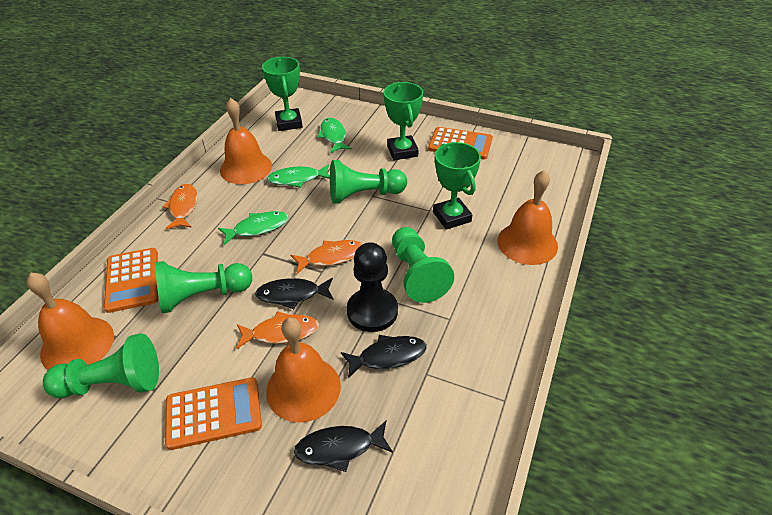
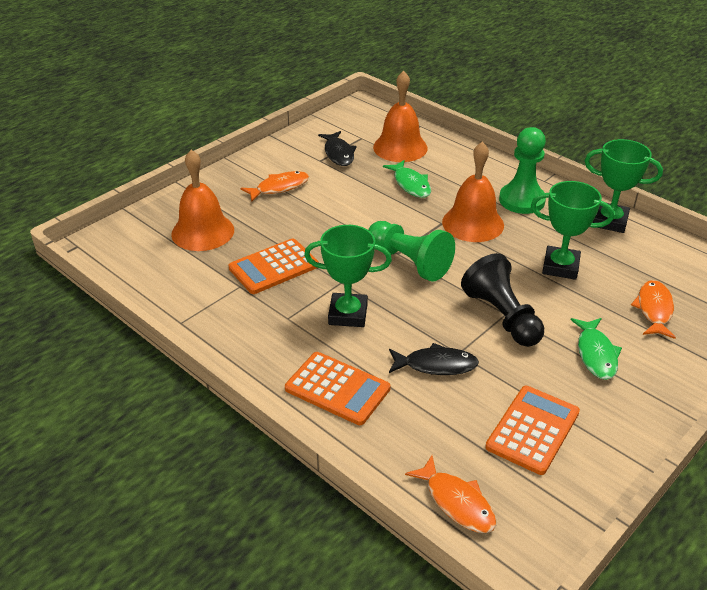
black fish: 3 -> 2
green fish: 3 -> 2
green pawn: 4 -> 2
orange bell: 4 -> 3

